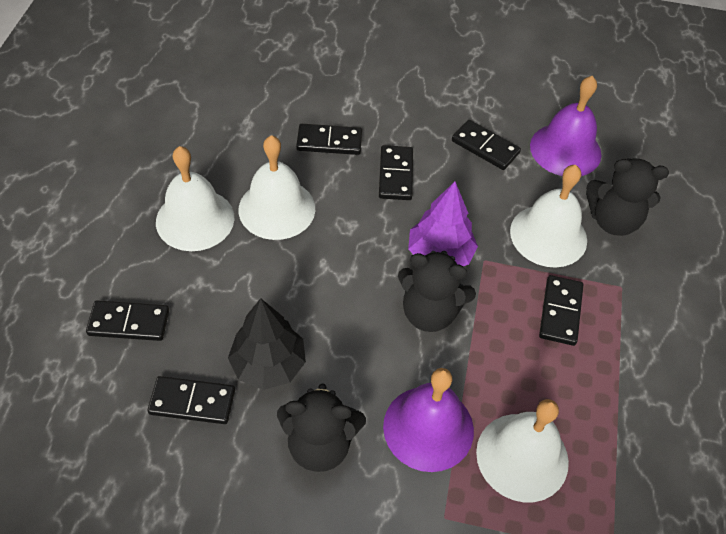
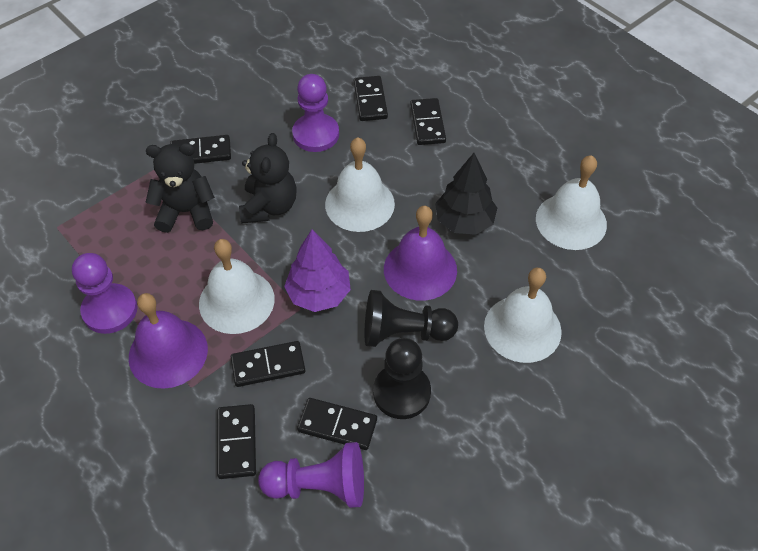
black pawn: 0 -> 2
black teddy bear: 3 -> 2
purple pawn: 0 -> 3

